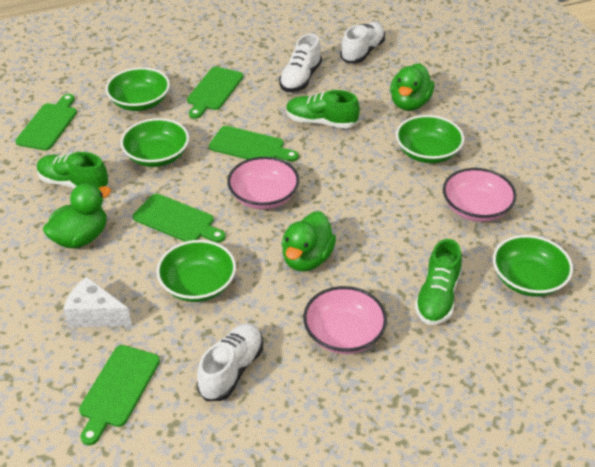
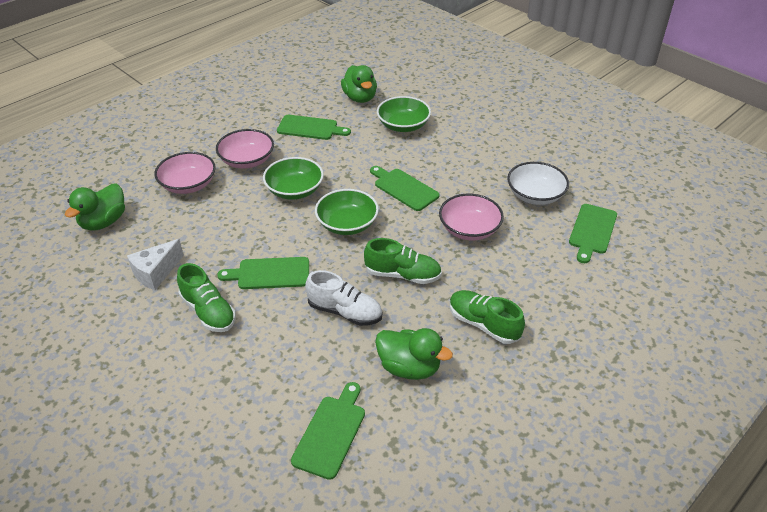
green bowl: 5 -> 3
white bowl: 0 -> 1
white shoe: 3 -> 1

